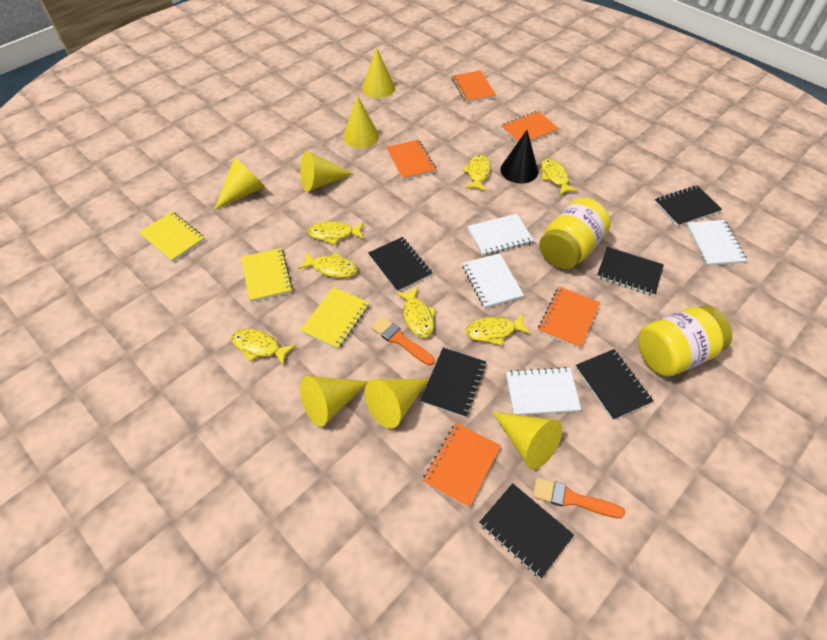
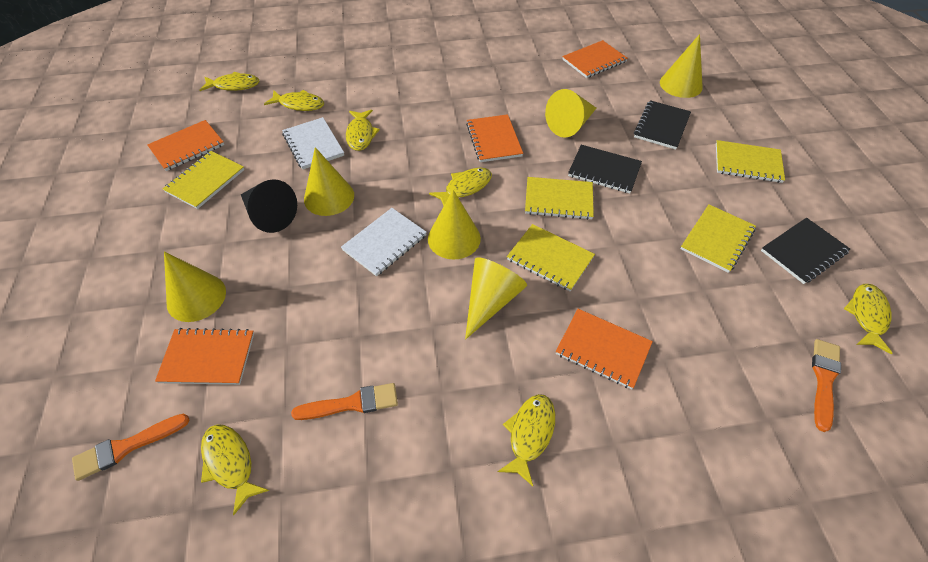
black notebook: 6 -> 3
orange brush: 2 -> 3
white notebook: 4 -> 2
yellow cone: 7 -> 6
yellow jar: 2 -> 0
yellow notebook: 3 -> 5

